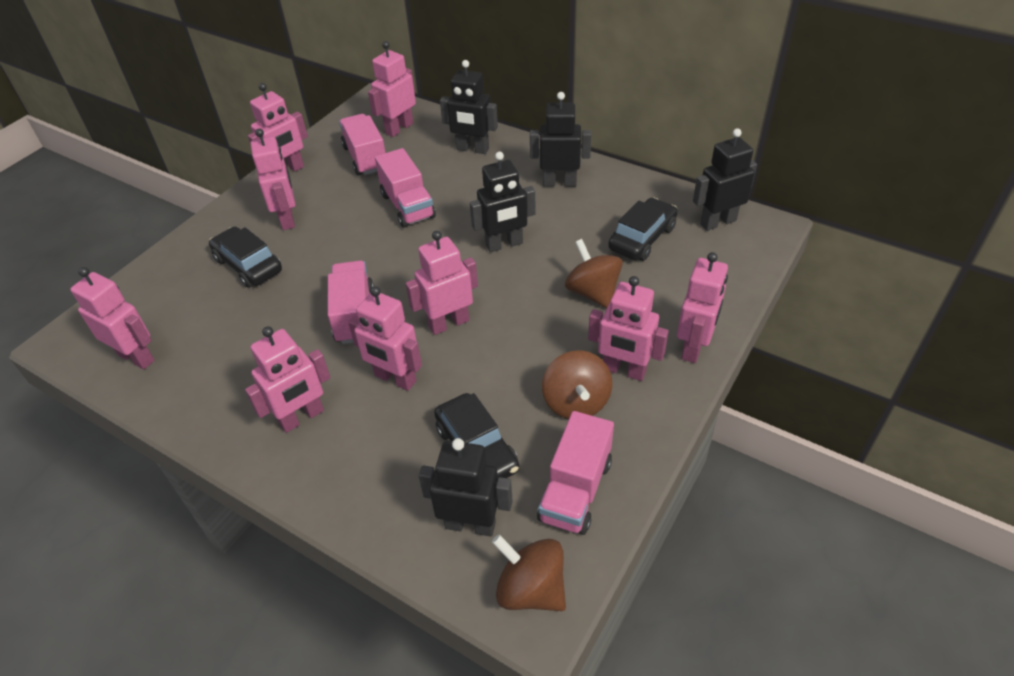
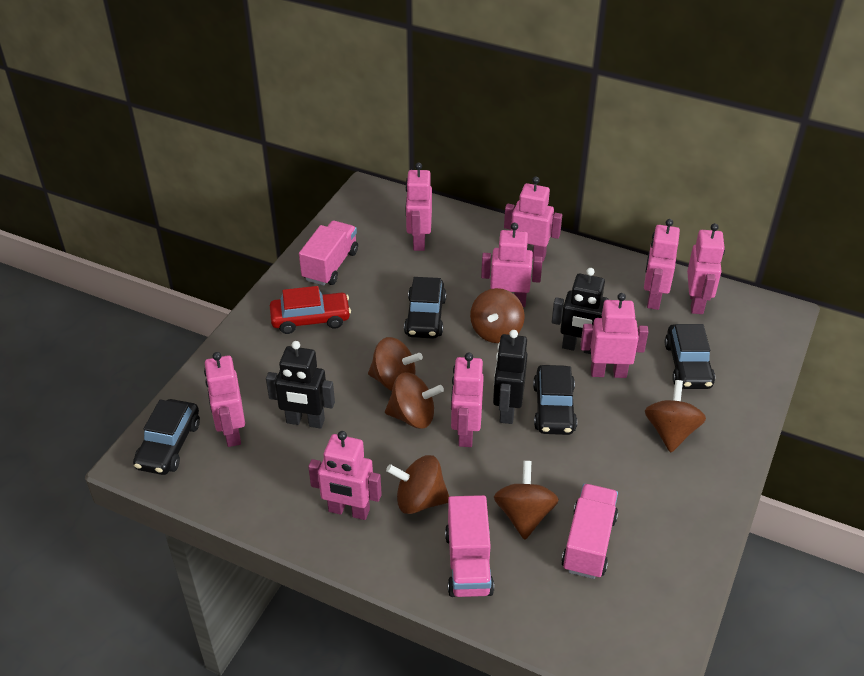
black car: 3 -> 4
black robot: 5 -> 3
brown spinning top: 3 -> 6
pink truck: 4 -> 3
red car: 0 -> 1

